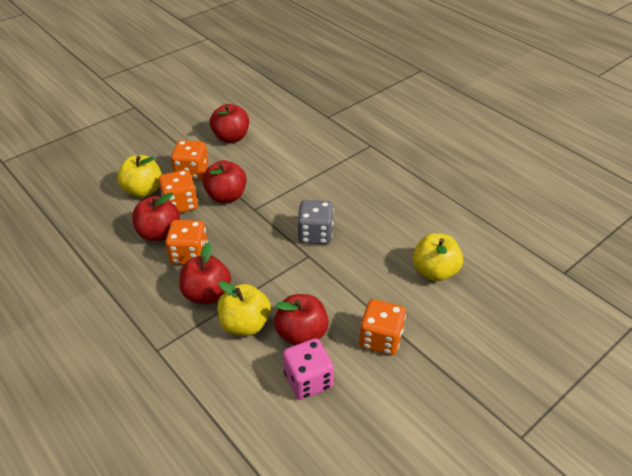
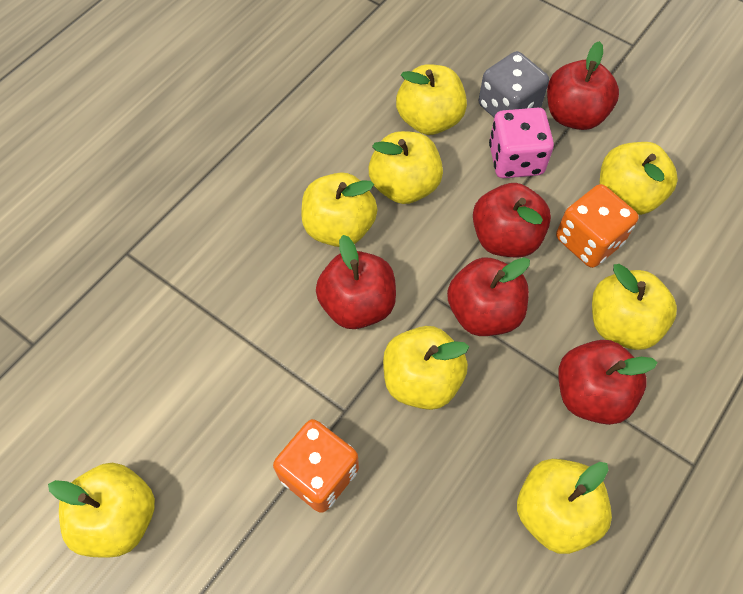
orange dice: 4 -> 2
yellow apple: 3 -> 8

